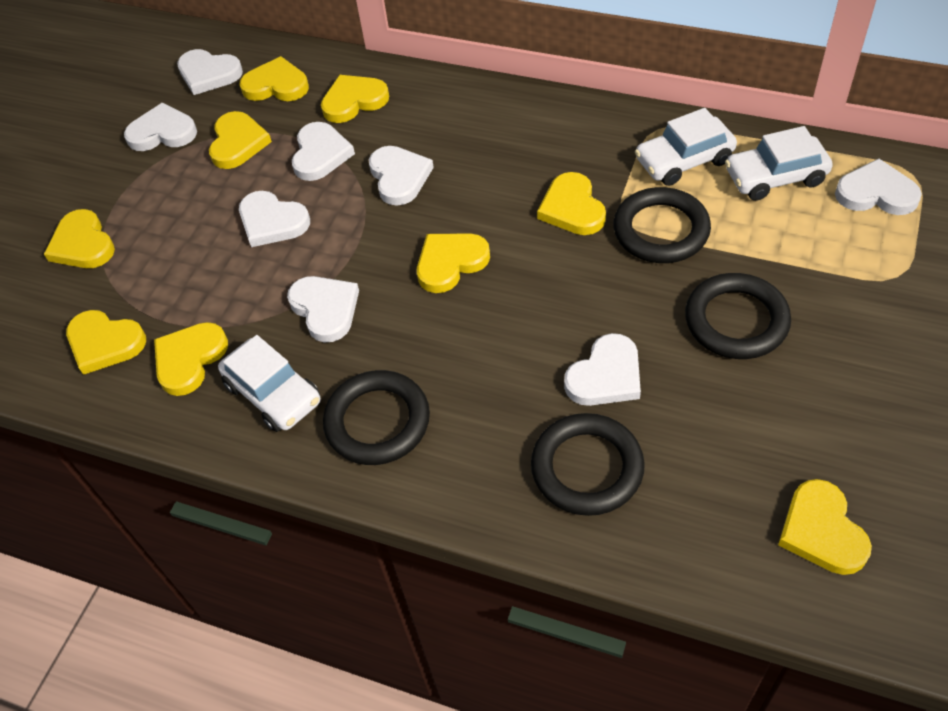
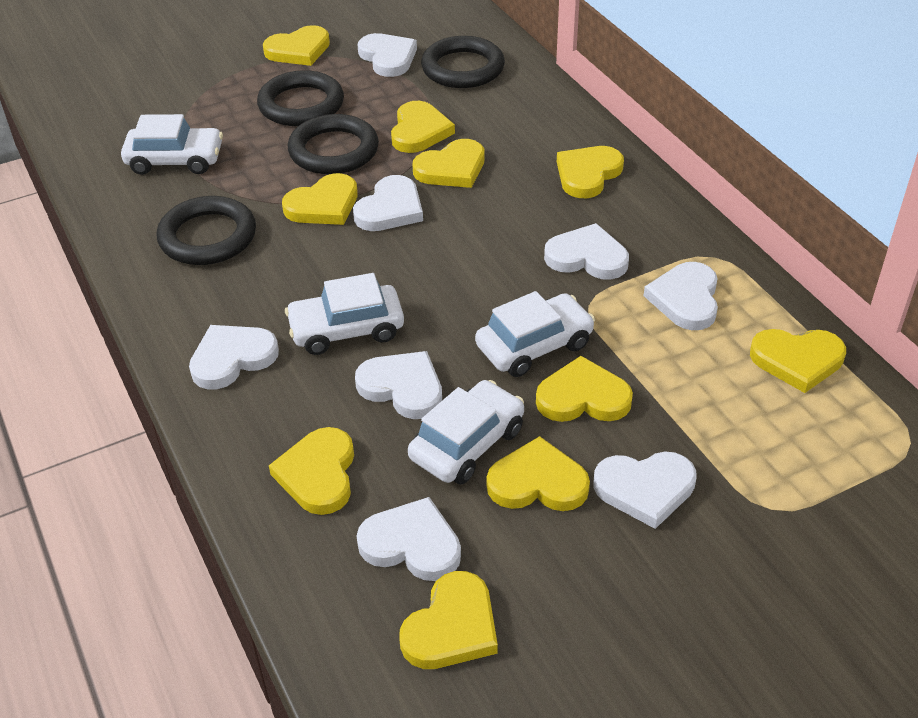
white car: 3 -> 4
yellow heart: 9 -> 10

